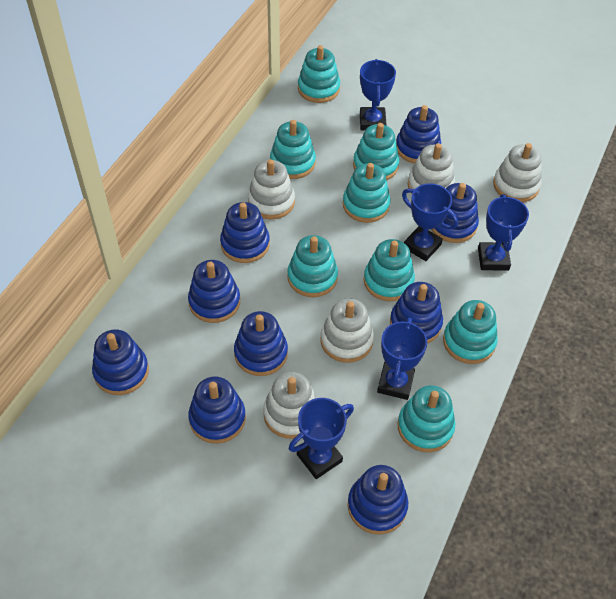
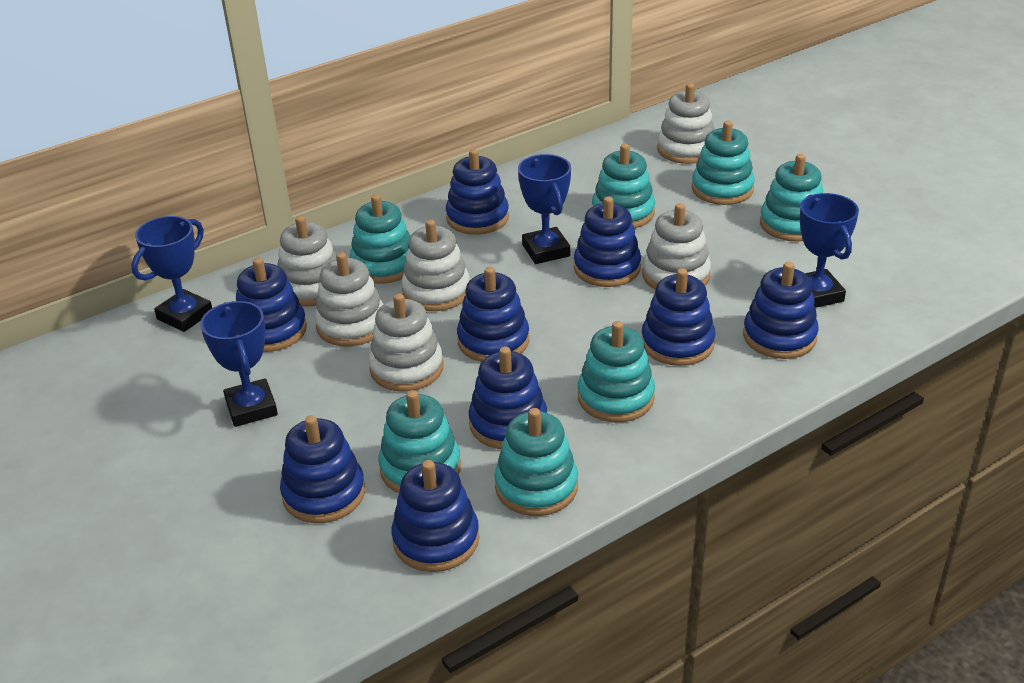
blue trophy: 5 -> 4
turquoise stacking toy: 8 -> 7
white stacking toy: 5 -> 6

